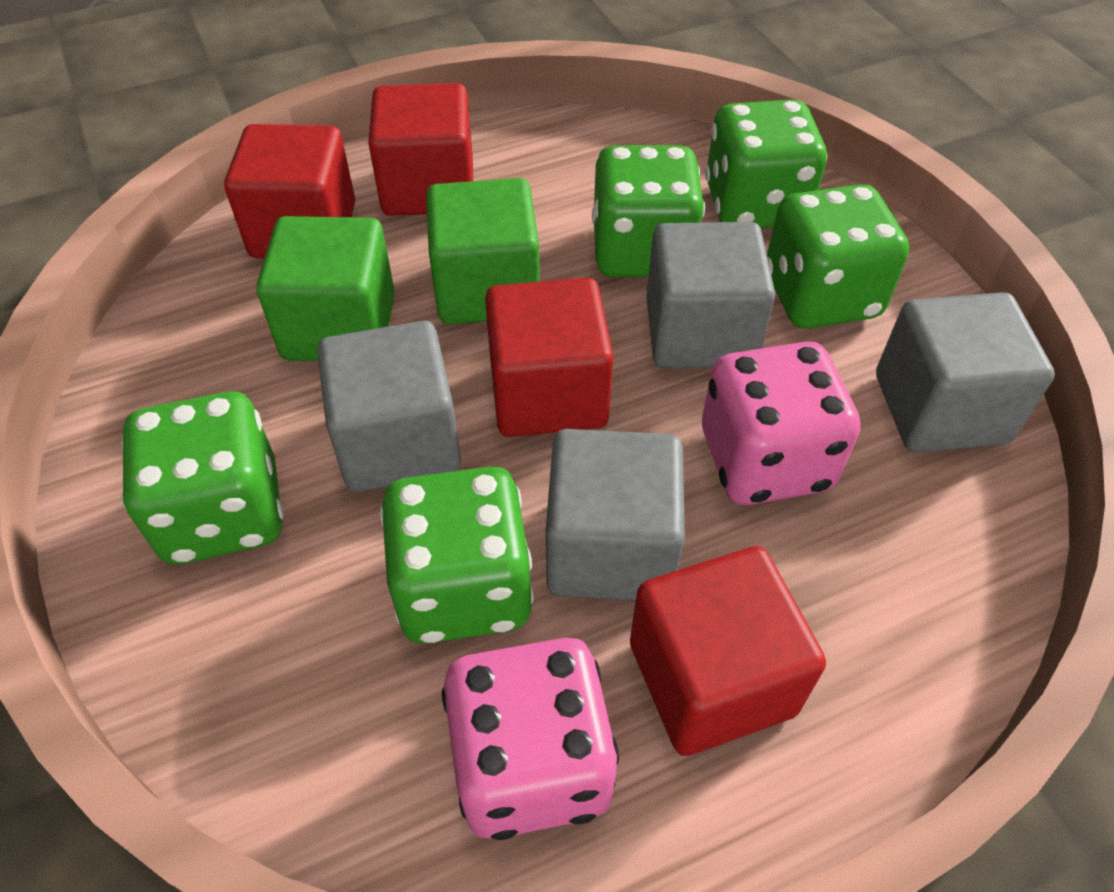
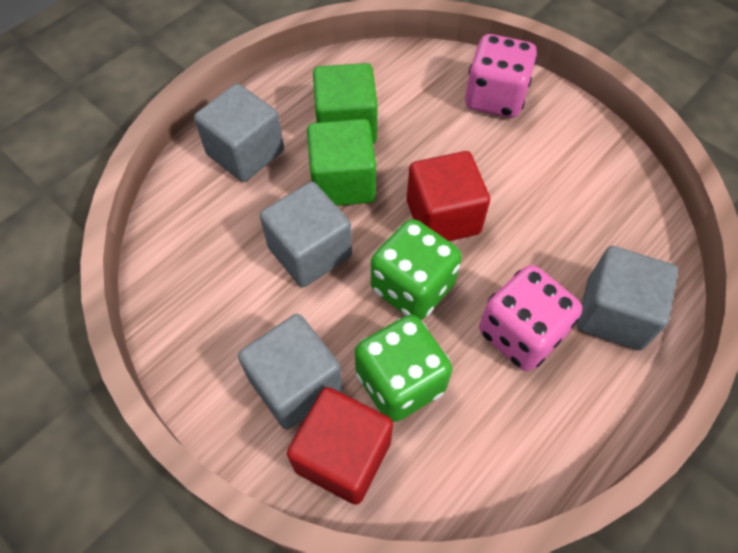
green dice: 5 -> 2
red cube: 4 -> 2

